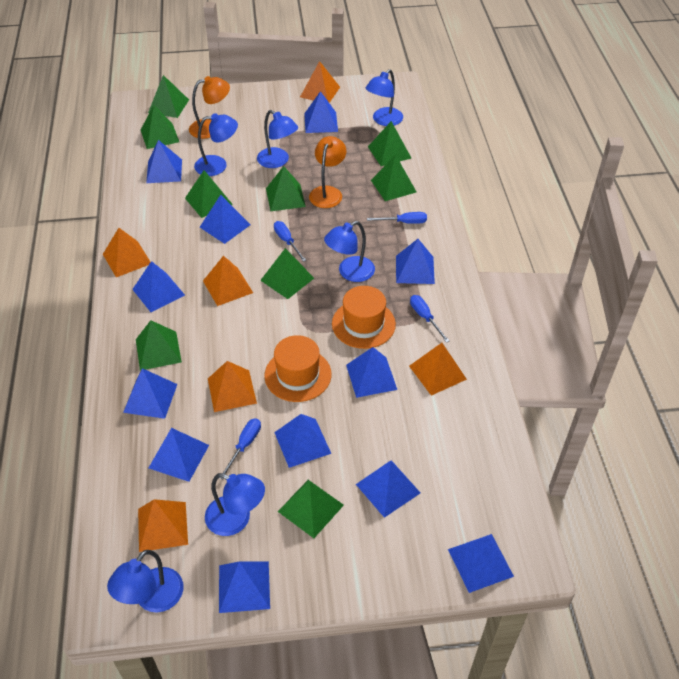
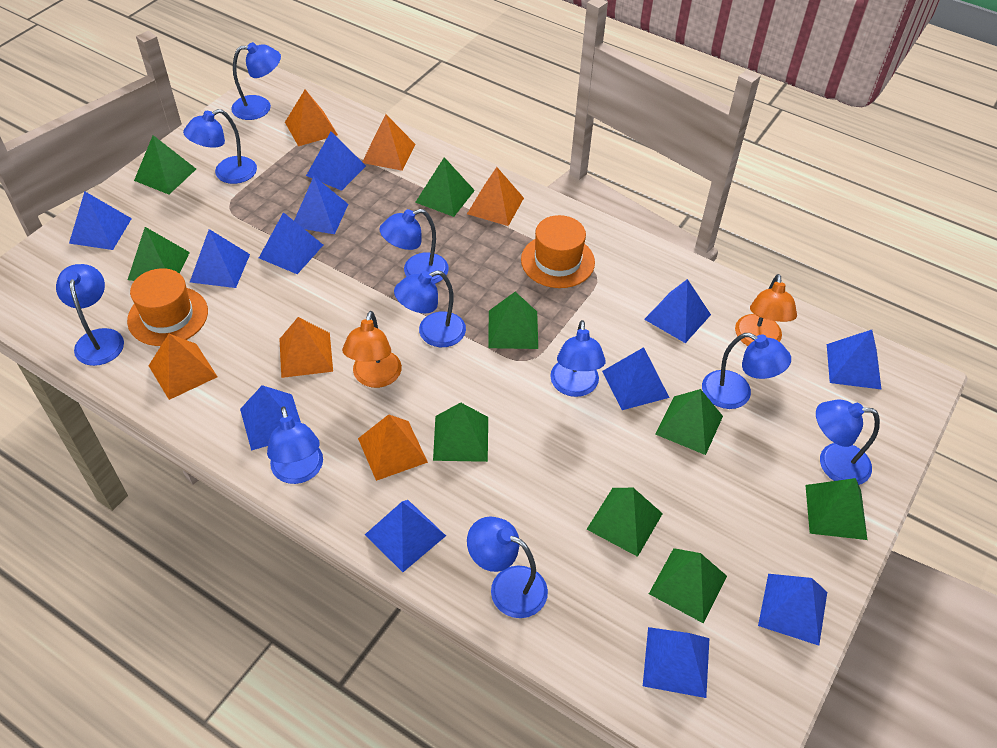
blue lamp: 6 -> 10
blue screwdriver: 4 -> 0

